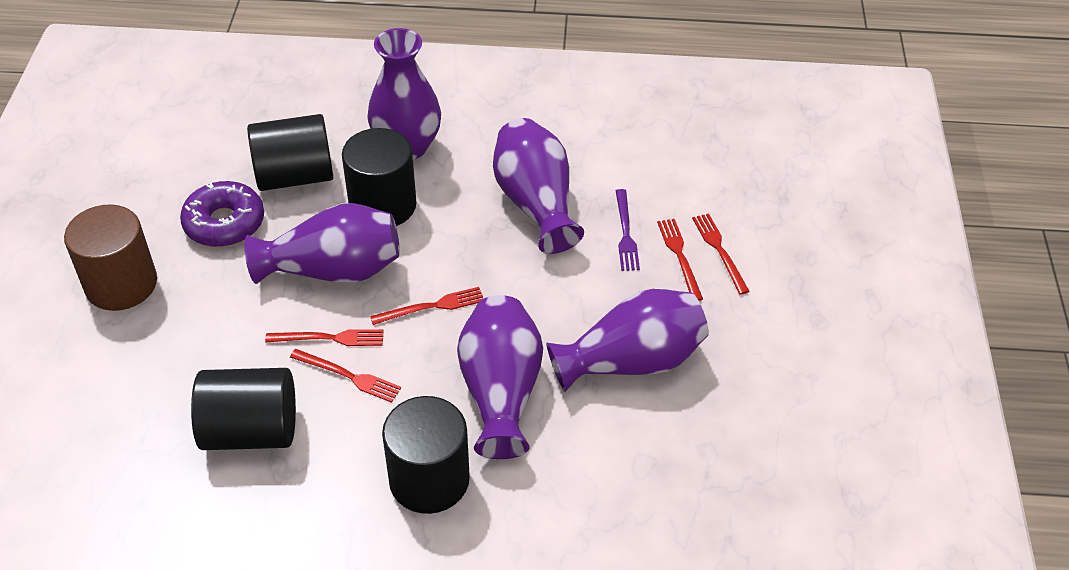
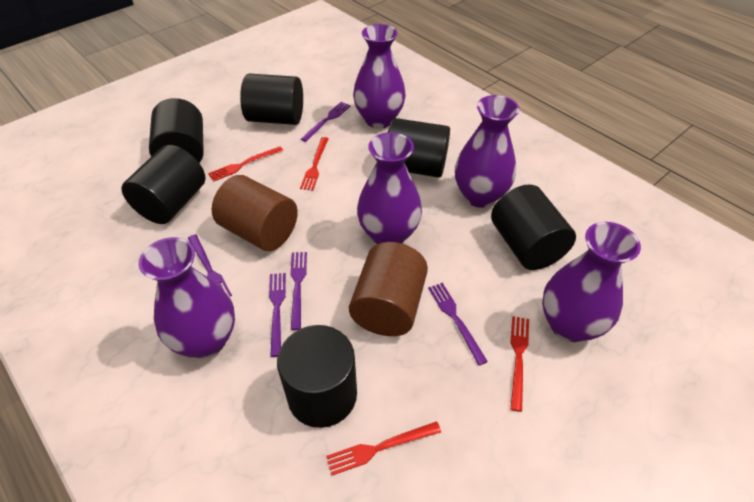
black cylinder: 4 -> 6
brown cylinder: 1 -> 2
purple donut: 1 -> 0
purple fork: 1 -> 5
red fork: 5 -> 4

